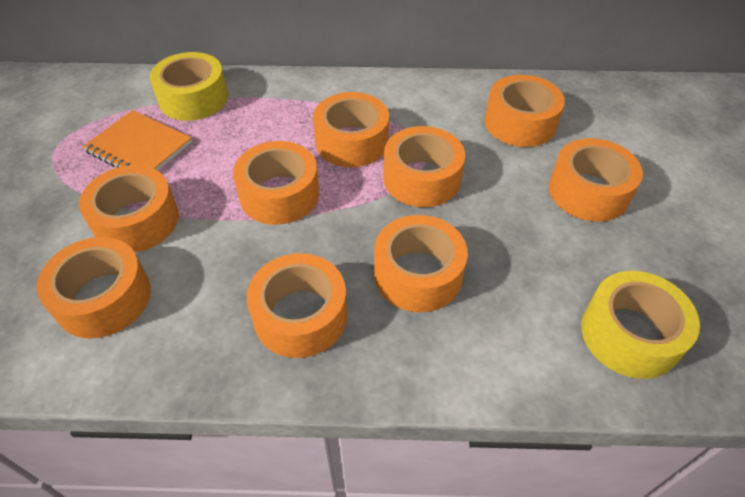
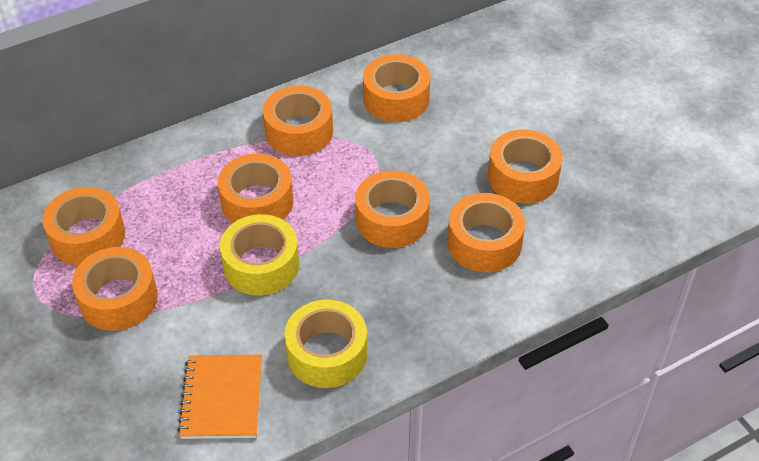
orange tape: 9 -> 8

